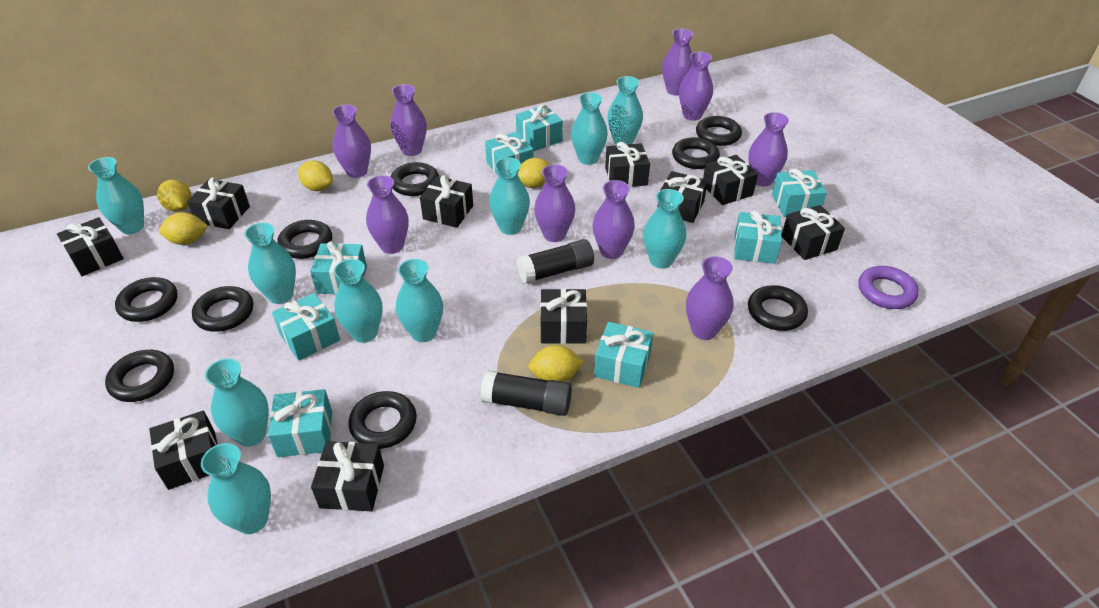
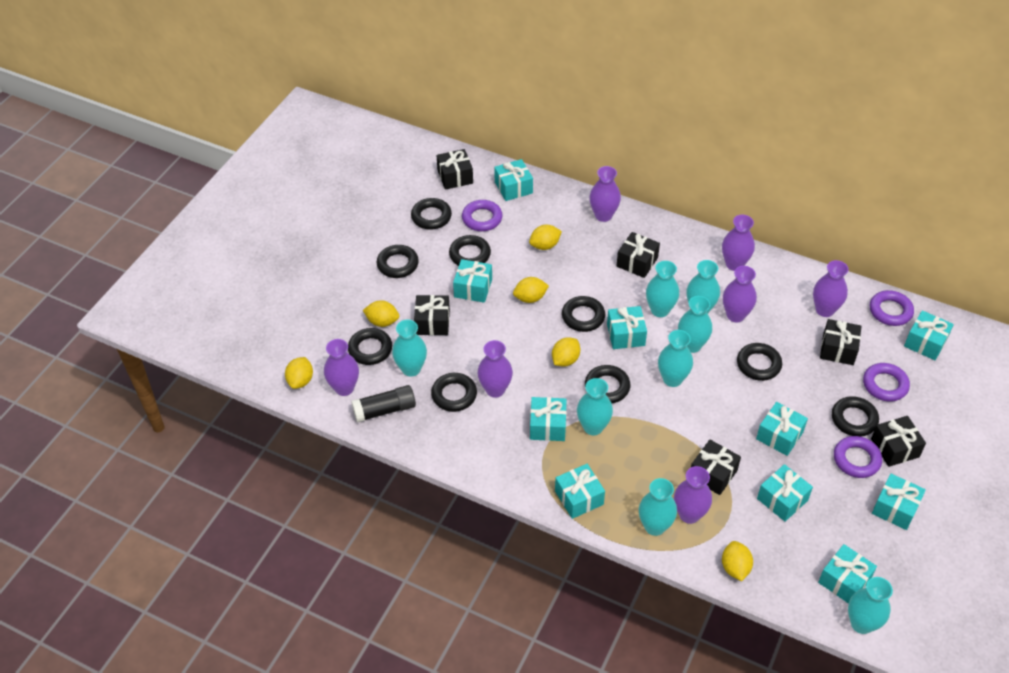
black gift: 10 -> 6
black glue stick: 2 -> 1
purple ring: 1 -> 4
purple vase: 9 -> 7
turquoise gift: 8 -> 10
turquoise vase: 10 -> 8
yellow lemon: 5 -> 6

